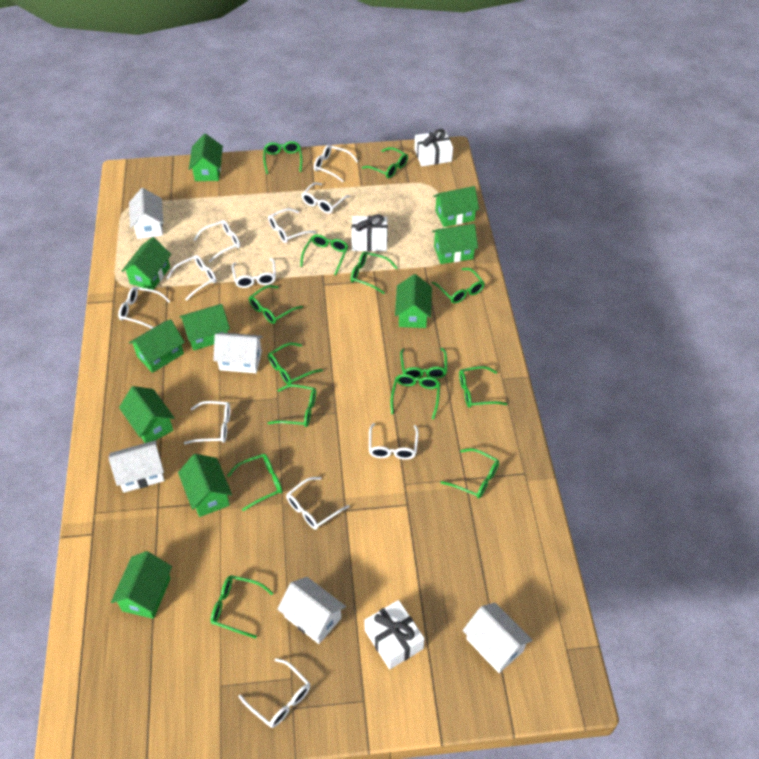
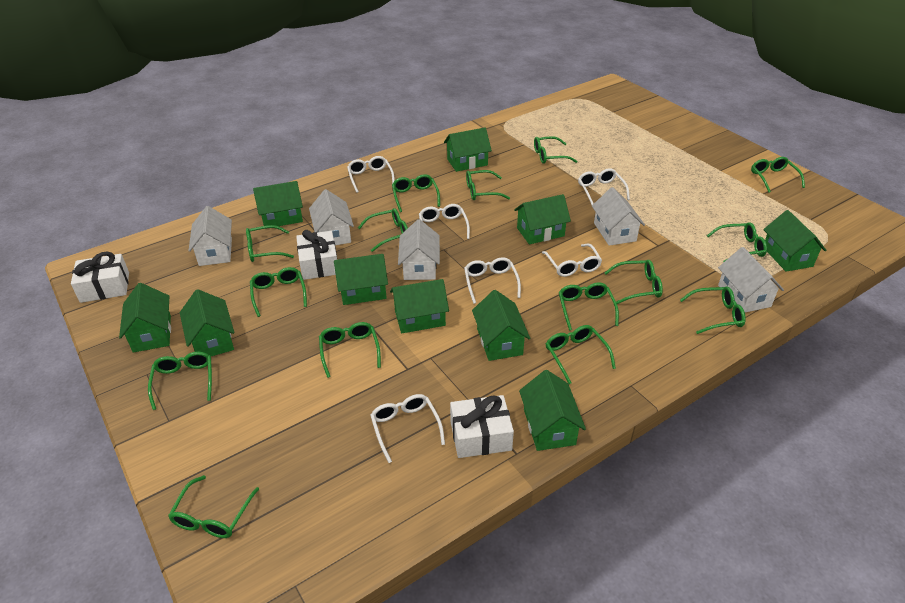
green glasses: 14 -> 15
white glasses: 11 -> 6

